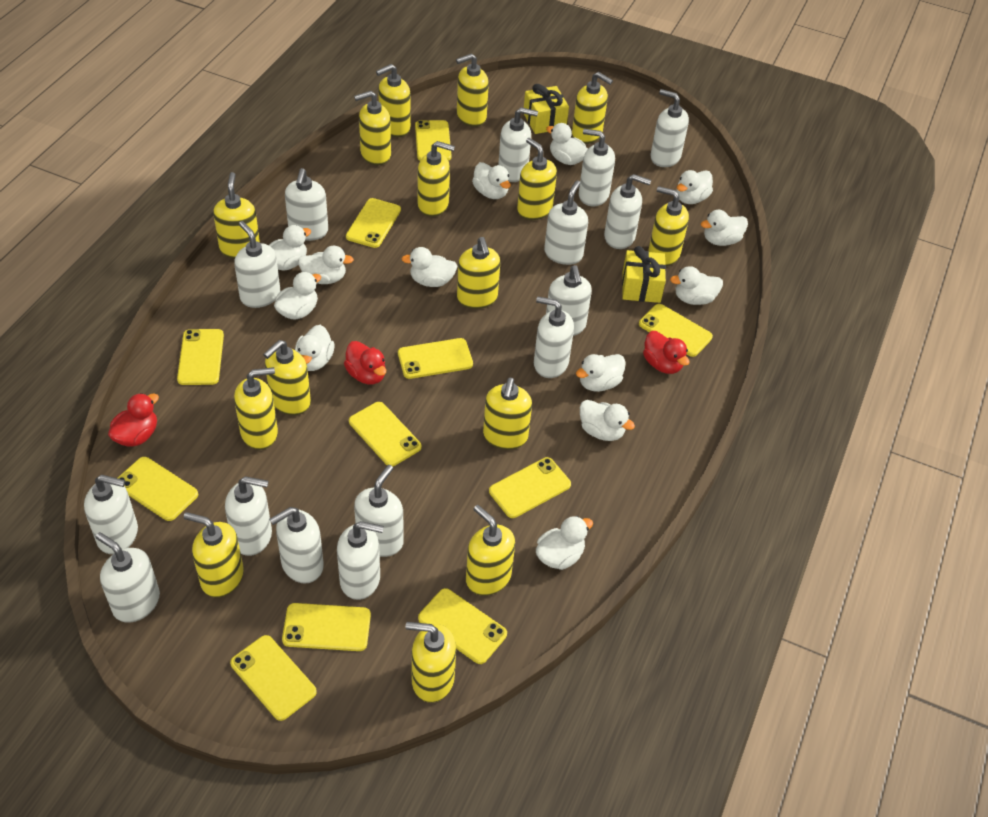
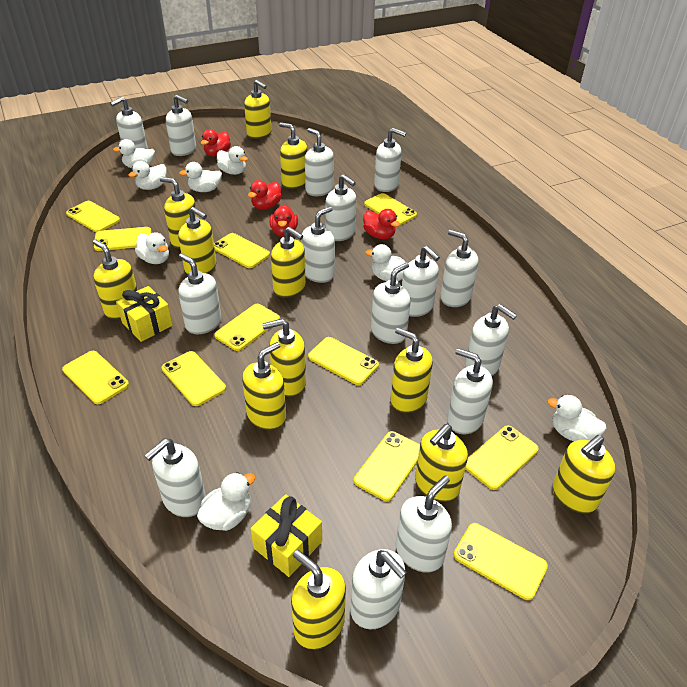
red duck: 3 -> 4
white duck: 13 -> 8
yellow soap dispenser: 15 -> 12

